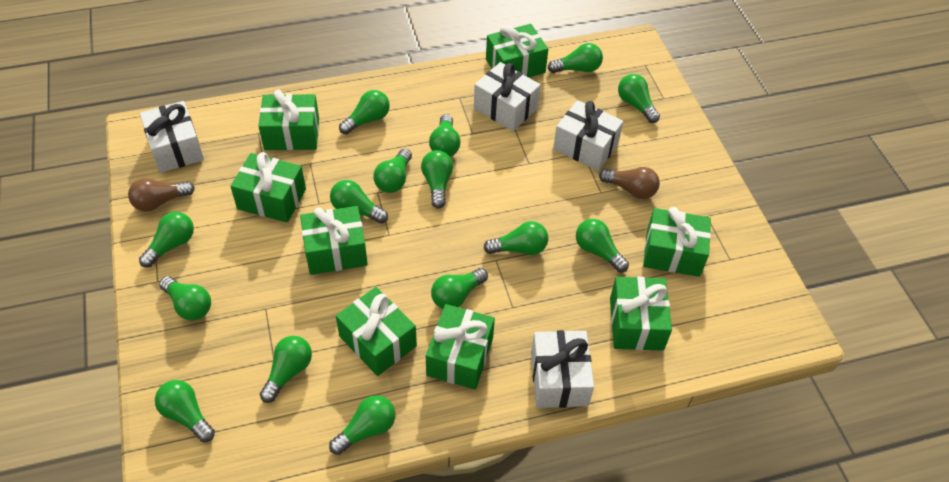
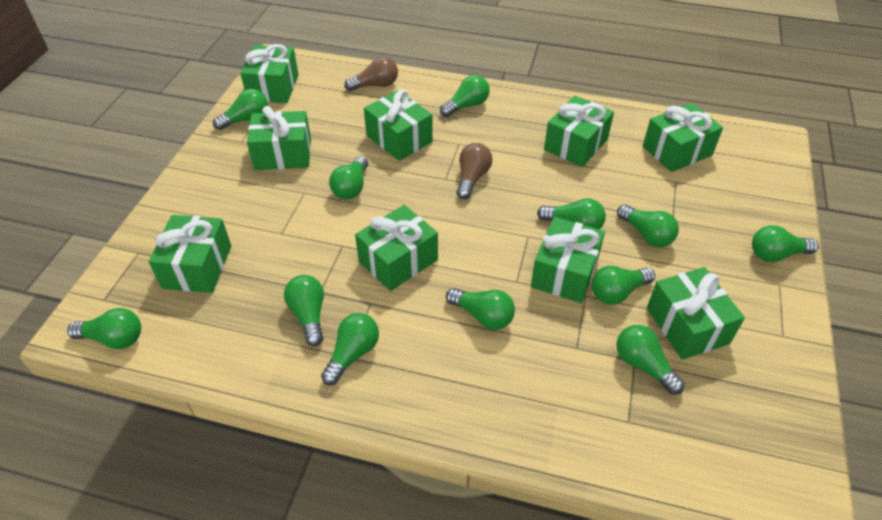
green gift: 8 -> 9
green light bulb: 15 -> 12
white gift: 4 -> 0

